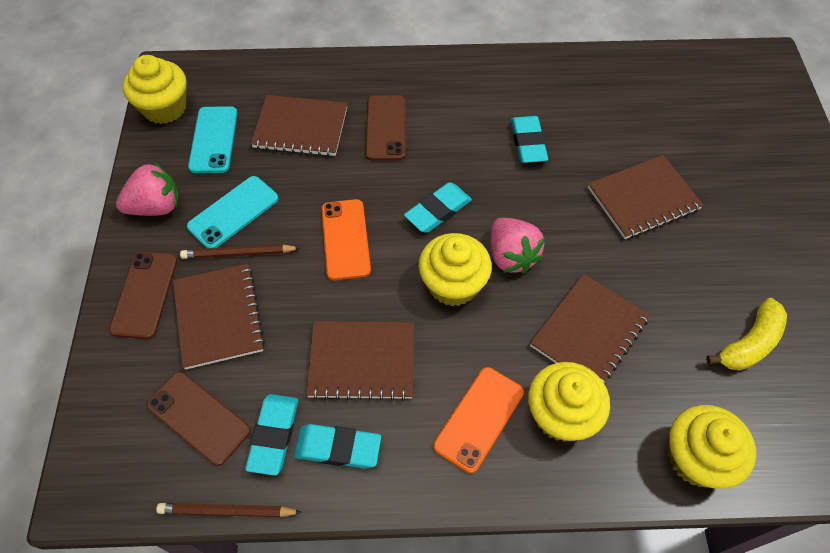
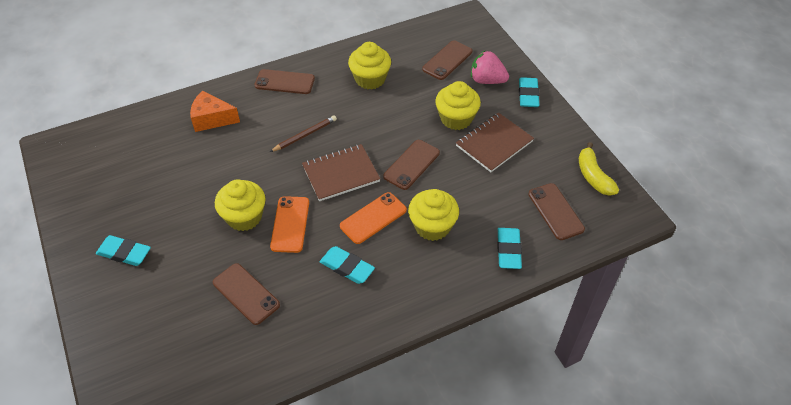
brown notebook: 5 -> 2
brown pencil: 2 -> 1
brown phone: 3 -> 5
orange cheese: 0 -> 1
pink strawberry: 2 -> 1
turquoise phone: 2 -> 0

